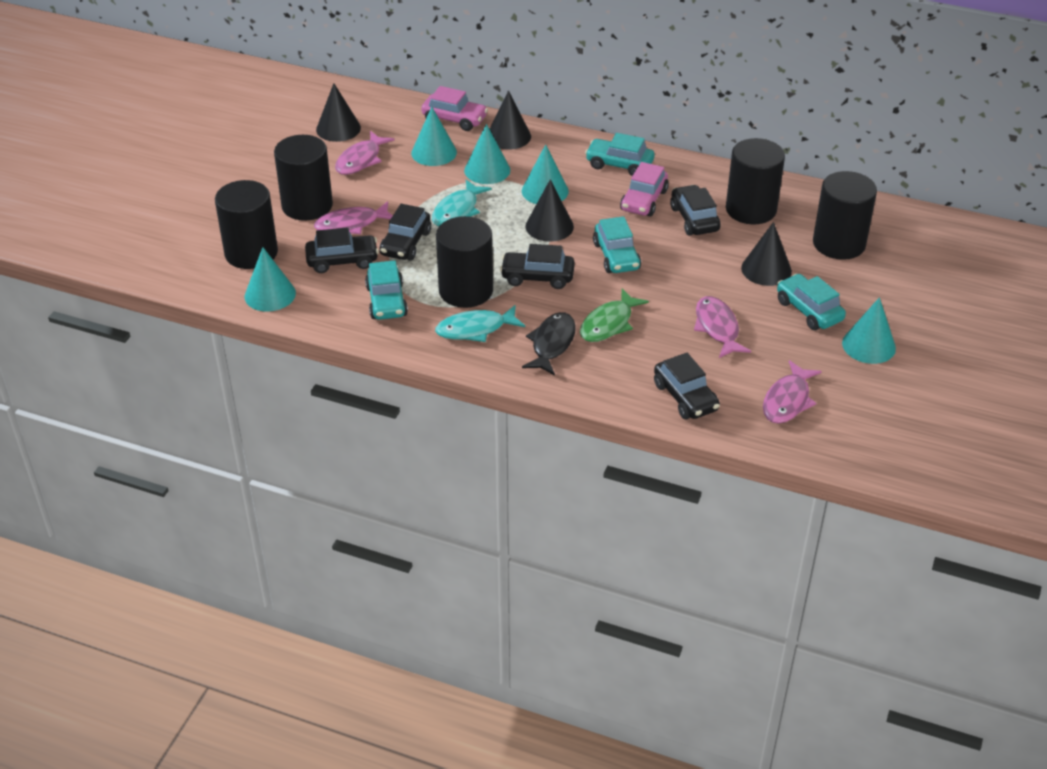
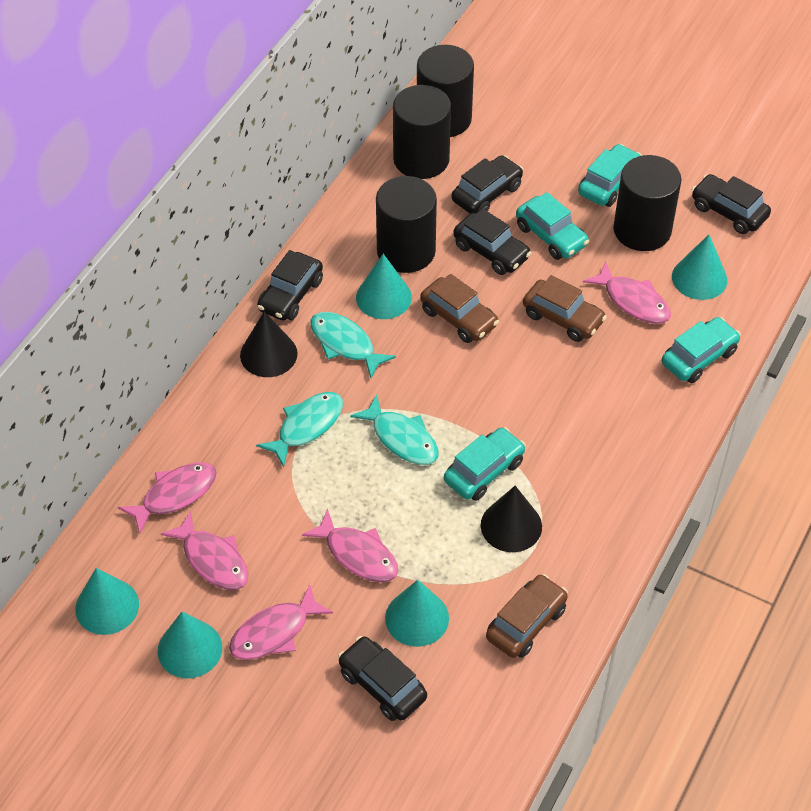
black cone: 4 -> 2
black cylinder: 5 -> 4
black fish: 1 -> 0
brown car: 0 -> 3
green fish: 1 -> 0
pink car: 2 -> 0
pink fish: 4 -> 5
turquoise fish: 2 -> 3

